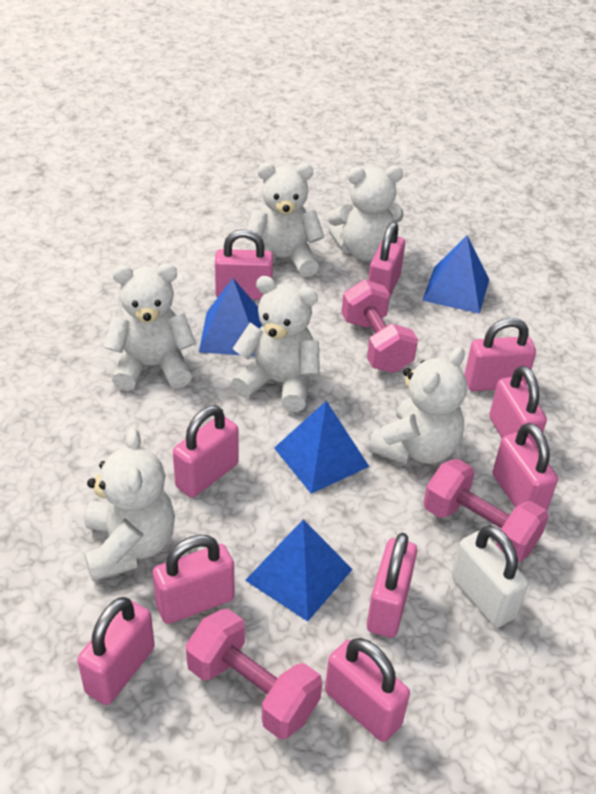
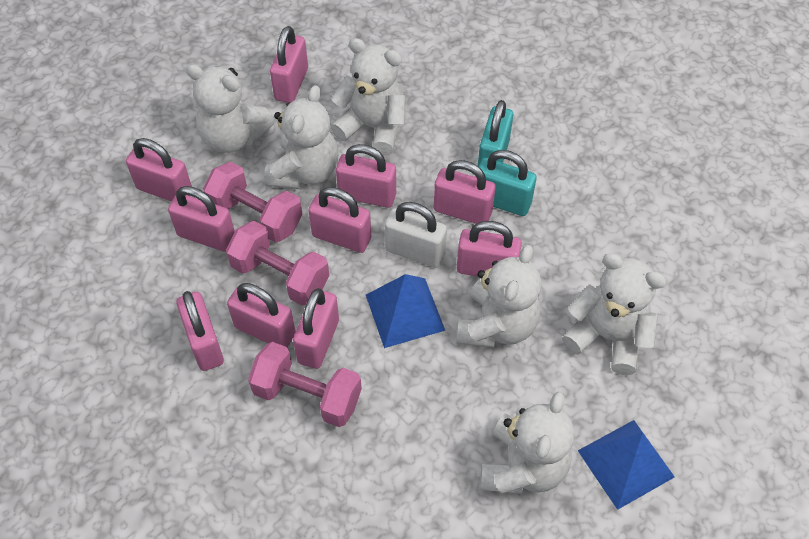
blue pyramid: 4 -> 2
turquoise padlock: 0 -> 2

